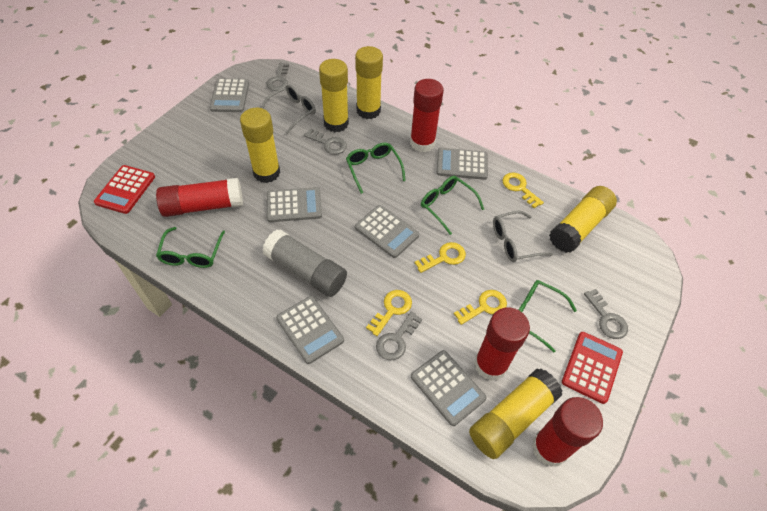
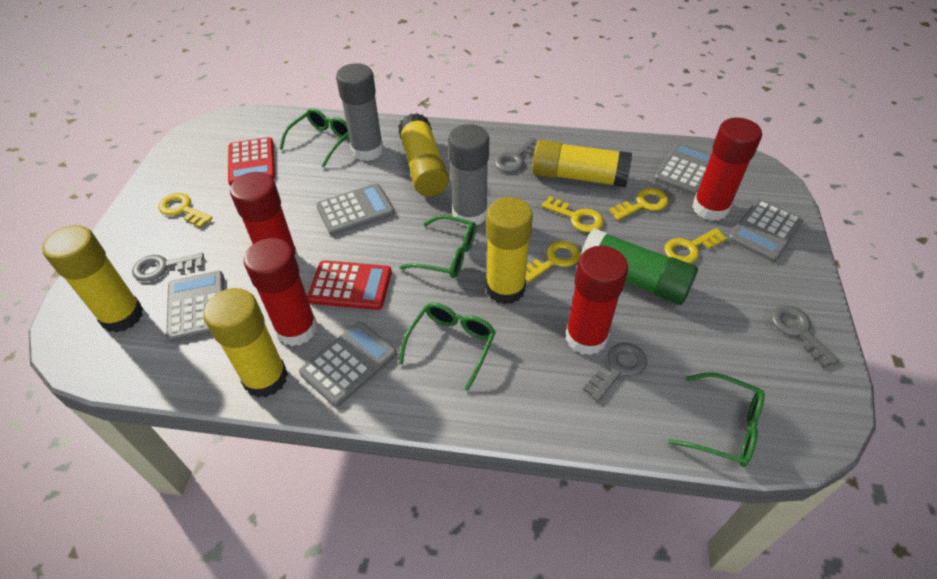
green glue stick: 0 -> 1
grey calculator: 6 -> 5
grey glasses: 2 -> 0
grey glue stick: 1 -> 2
yellow key: 4 -> 5

